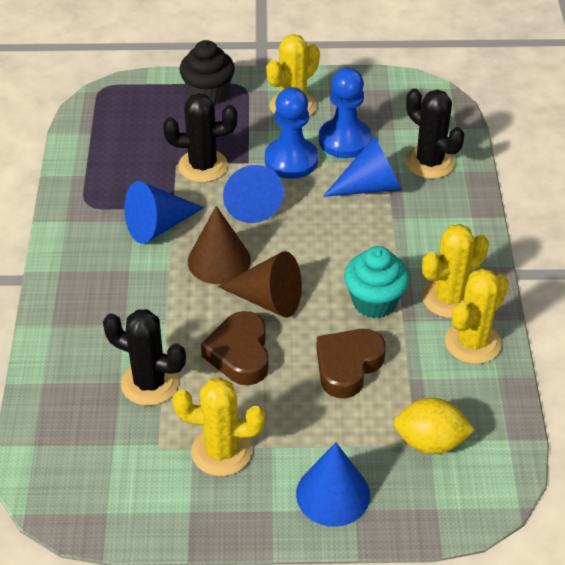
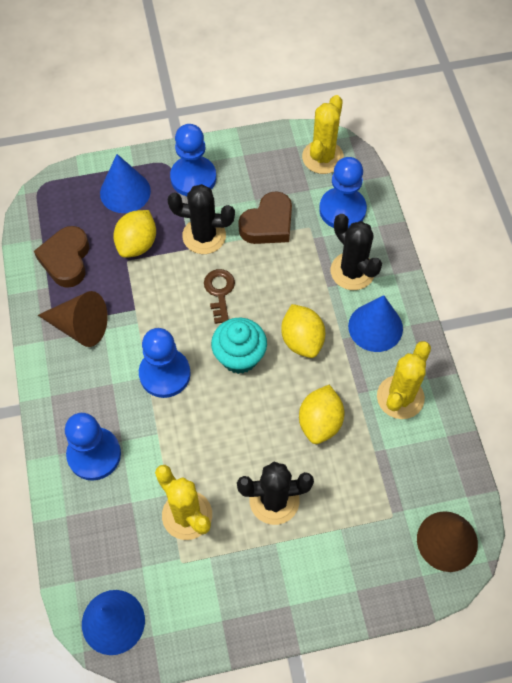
black cupcake: 1 -> 0
blue cone: 4 -> 3
blue pawn: 2 -> 4
brown key: 0 -> 1
yellow cactus: 4 -> 3
yellow lemon: 1 -> 3

